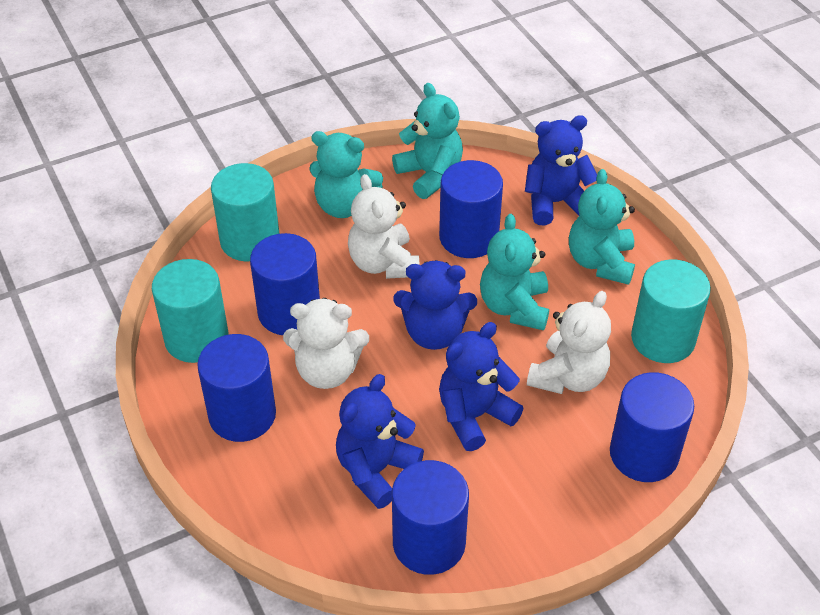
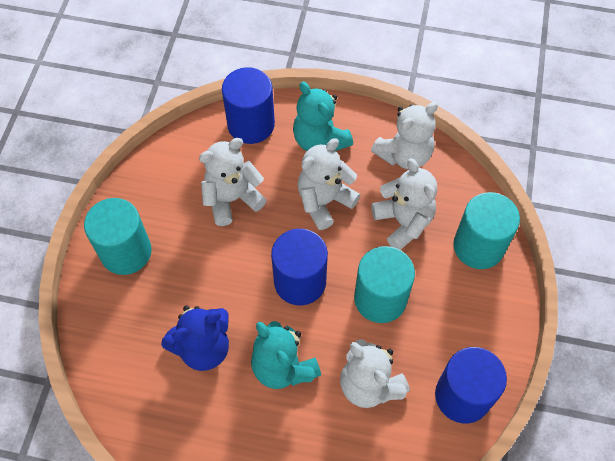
blue cylinder: 5 -> 3
blue teddy bear: 4 -> 1
turquoise teddy bear: 4 -> 2
white teddy bear: 3 -> 5

